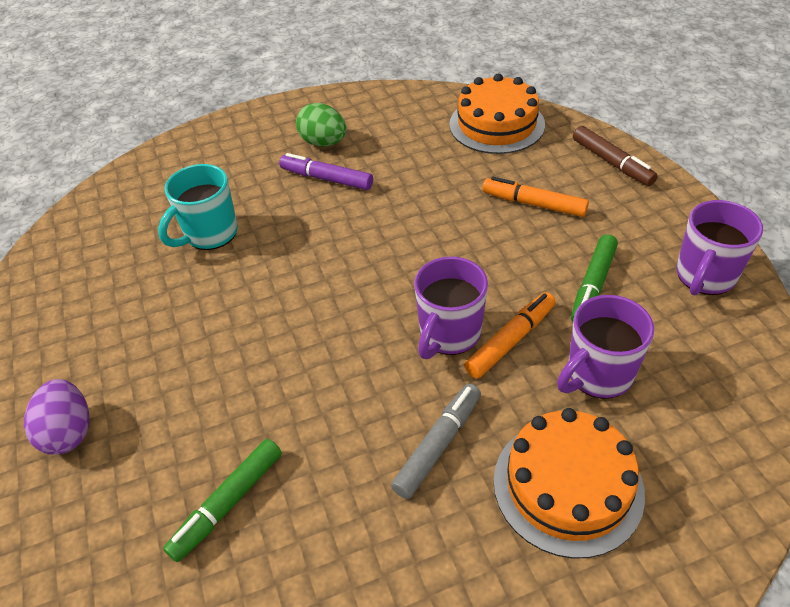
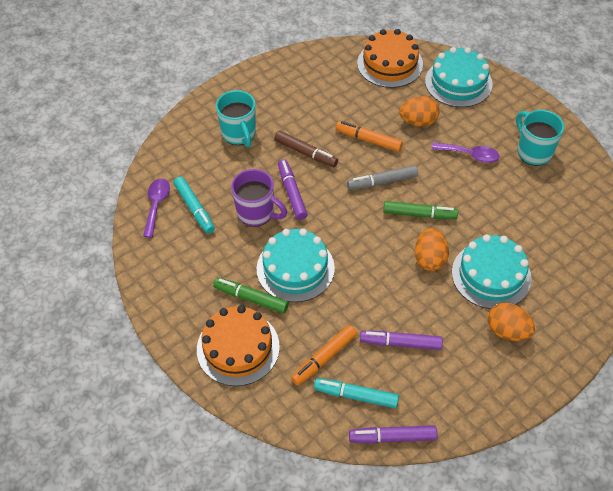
green egg: 1 -> 0
orange egg: 0 -> 3
purple egg: 1 -> 0
purple marker: 1 -> 3
purple mug: 3 -> 1
purple spoon: 0 -> 2
turquoise cake: 0 -> 3
turquoise marker: 0 -> 2
turquoise mug: 1 -> 2

